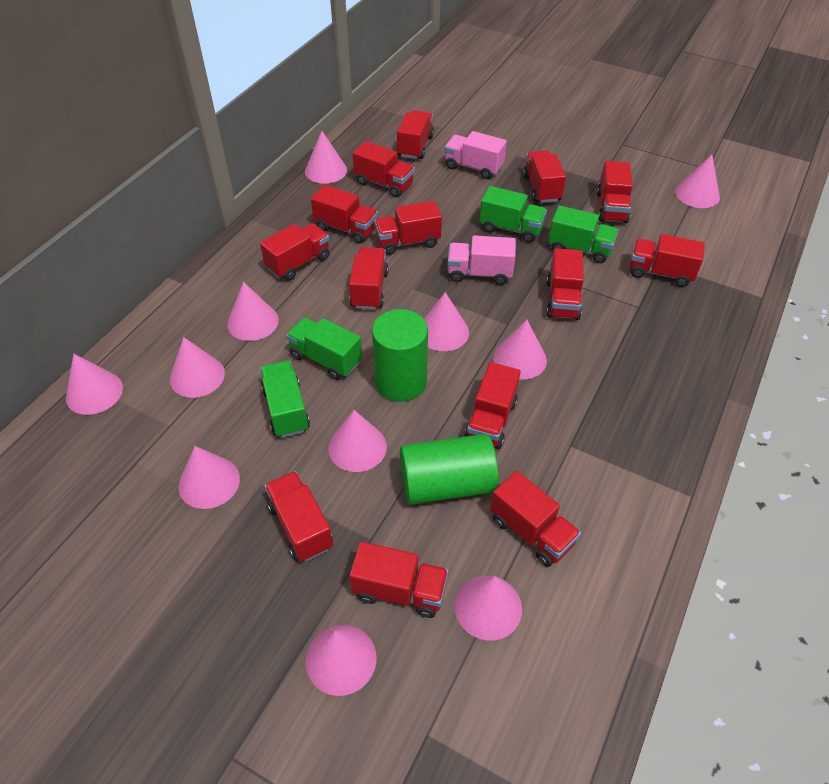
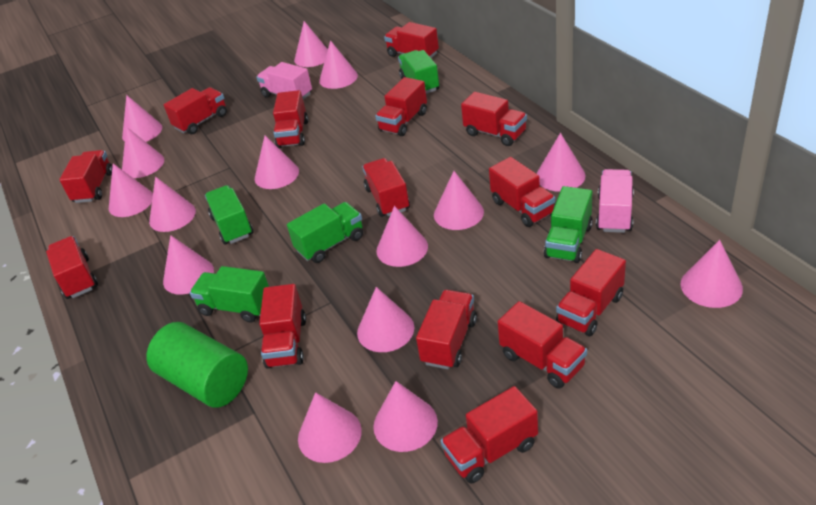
green cylinder: 2 -> 1
green truck: 4 -> 5
pink cone: 11 -> 15

